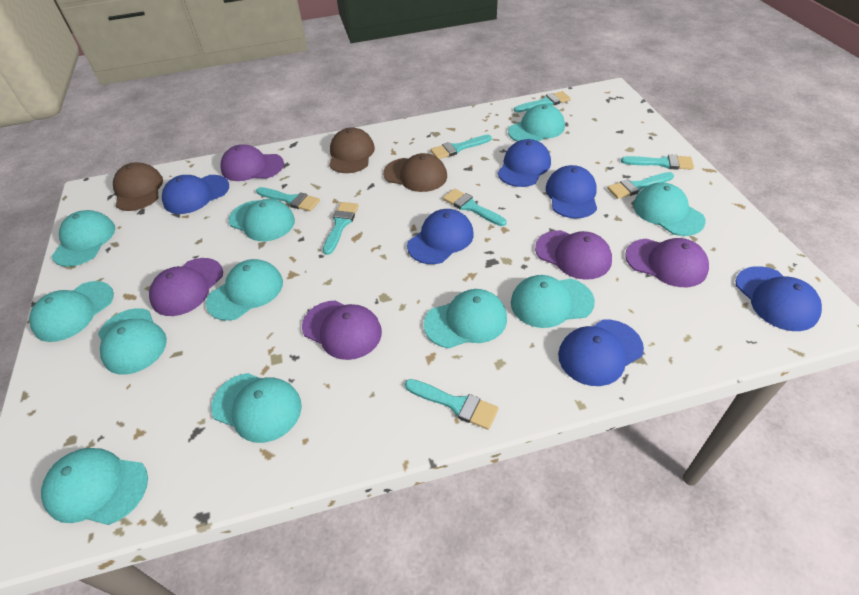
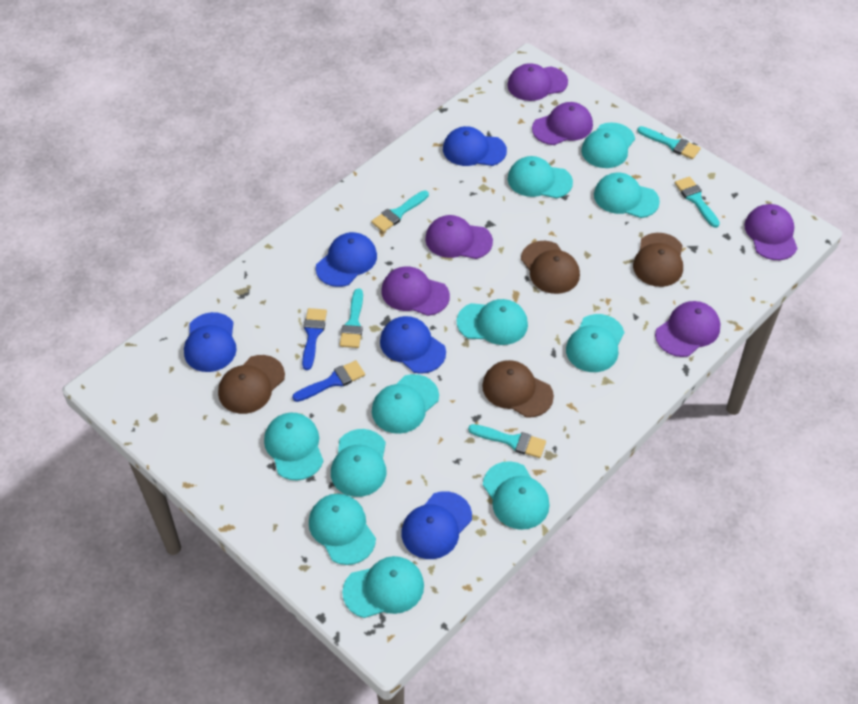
blue brush: 0 -> 2
blue cap: 6 -> 5
brown cap: 3 -> 4
purple cap: 5 -> 6
turquoise brush: 8 -> 5

